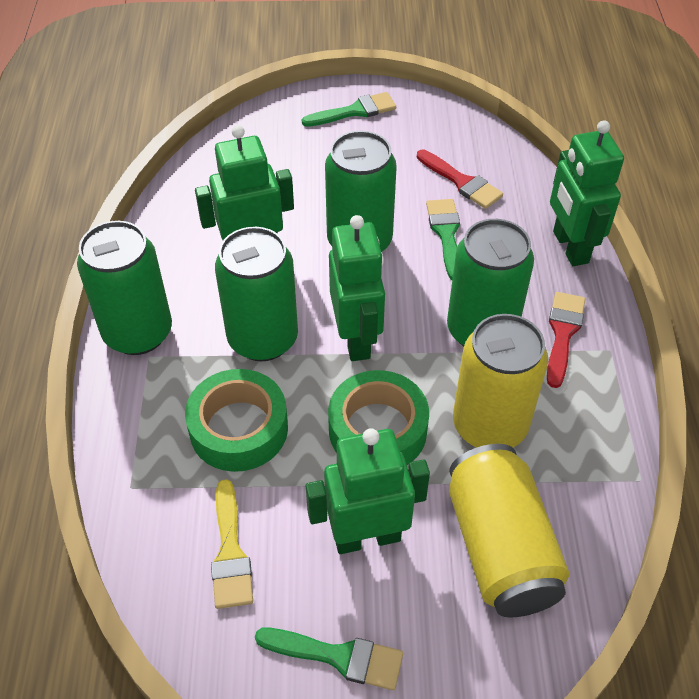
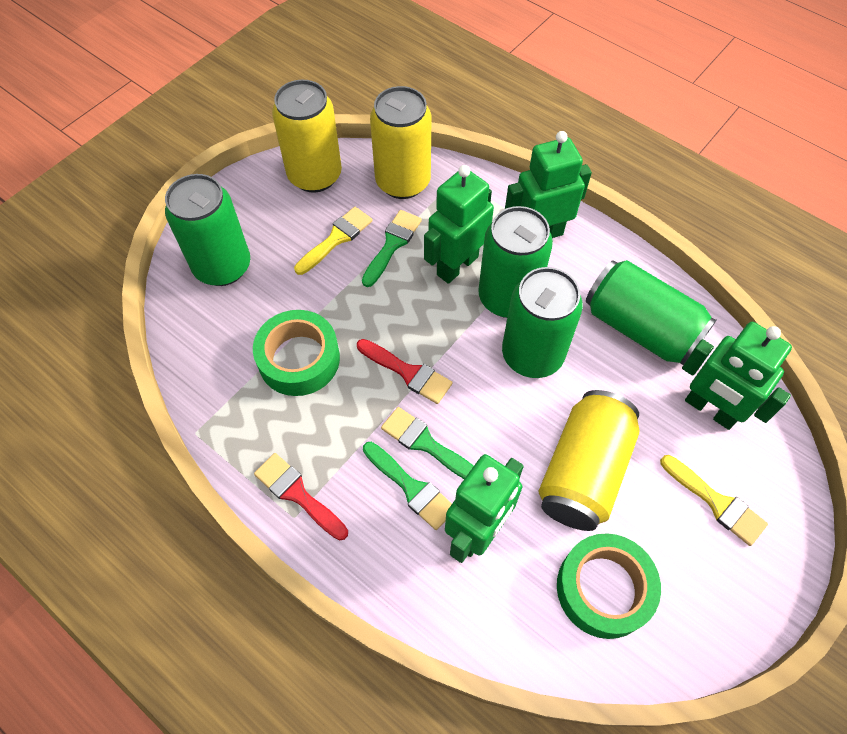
yellow brush: 1 -> 2
yellow can: 2 -> 3

